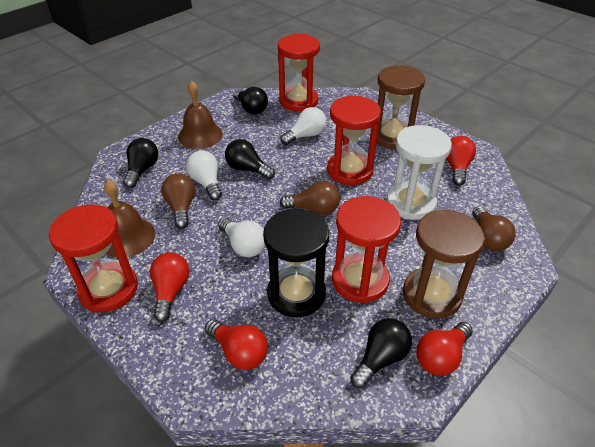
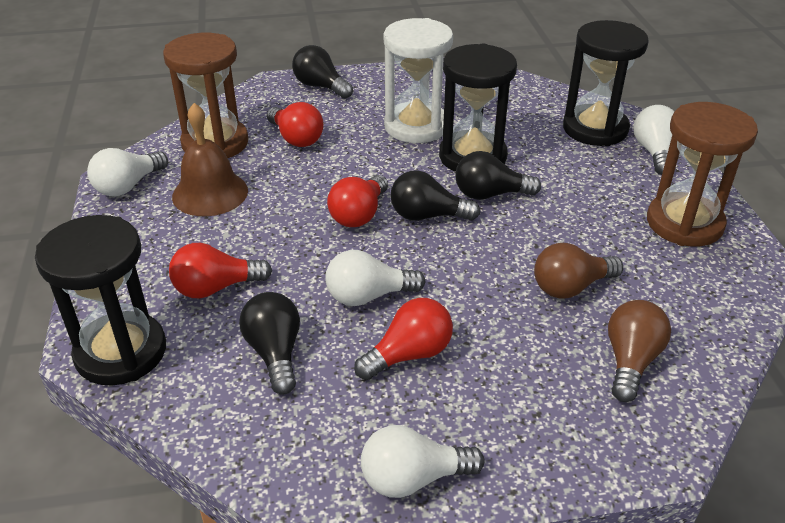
black hourglass: 1 -> 3
brown bell: 2 -> 1
brown light bulb: 3 -> 2
red hourglass: 4 -> 0
white light bulb: 3 -> 4

